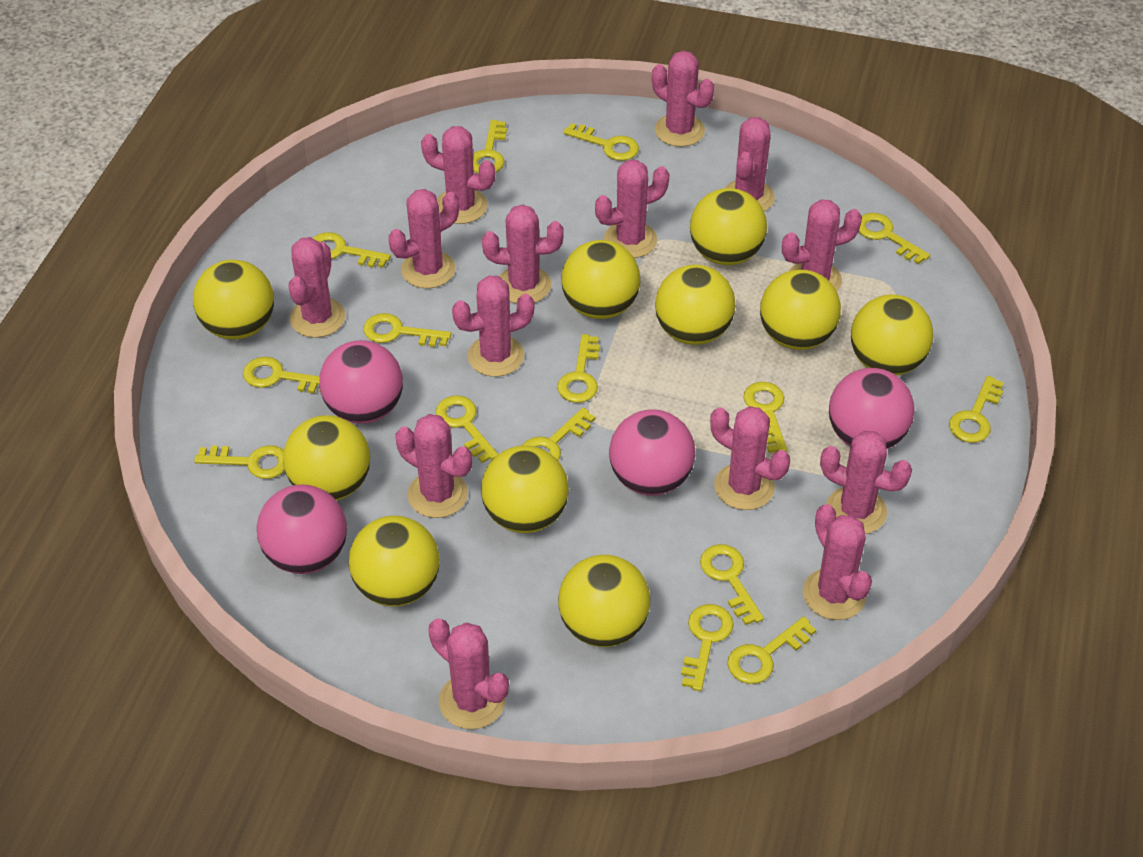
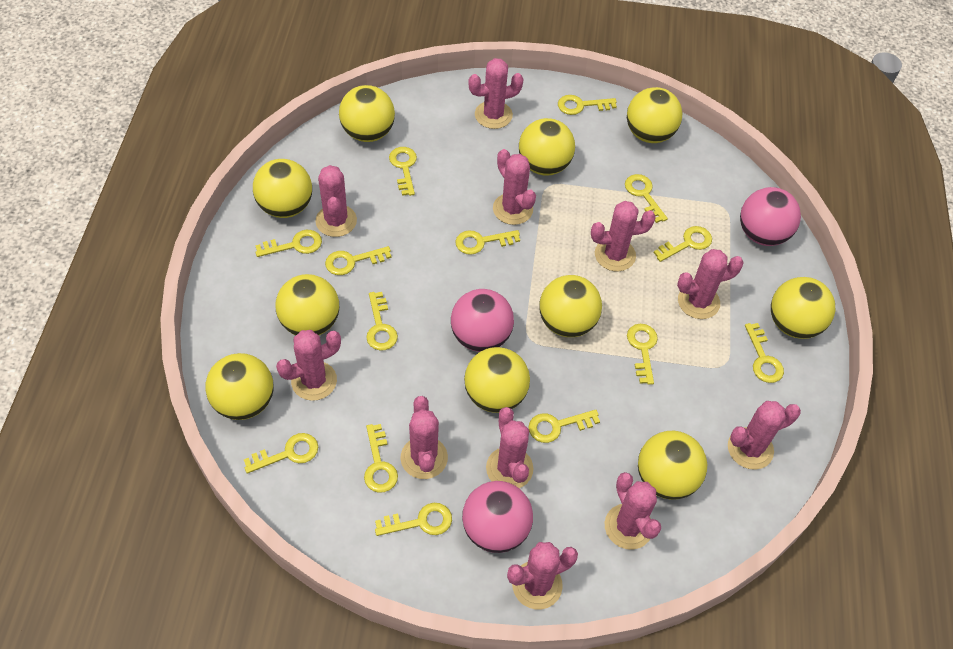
pink ball: 4 -> 3
pink cactus: 14 -> 11
yellow key: 15 -> 14

